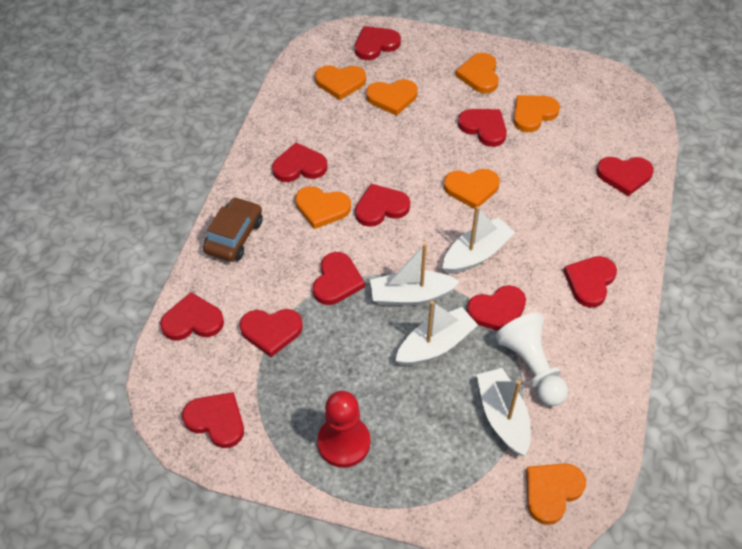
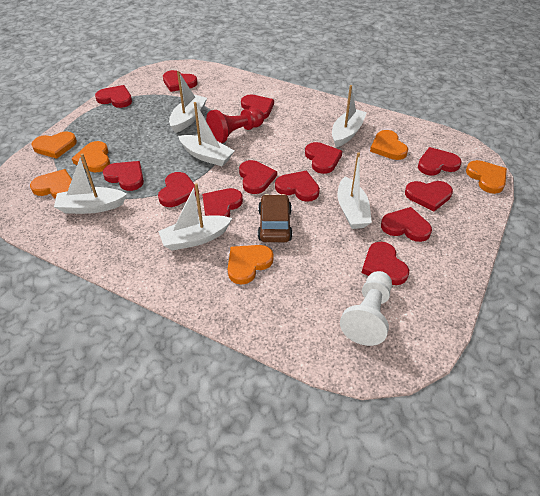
orange heart: 7 -> 6
red heart: 11 -> 13
white boat: 4 -> 6

